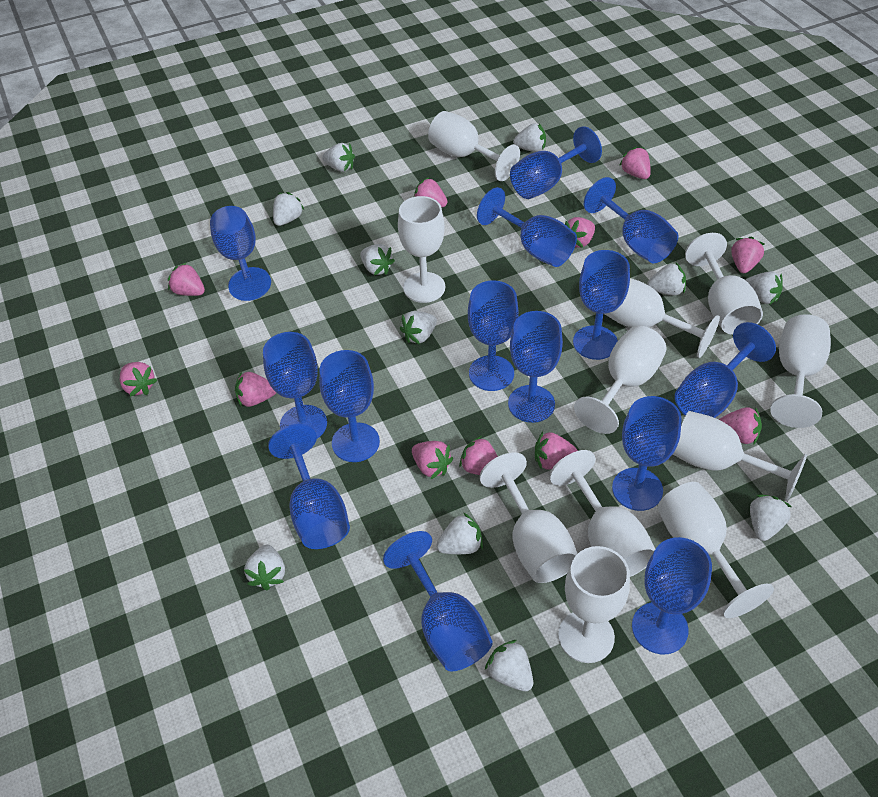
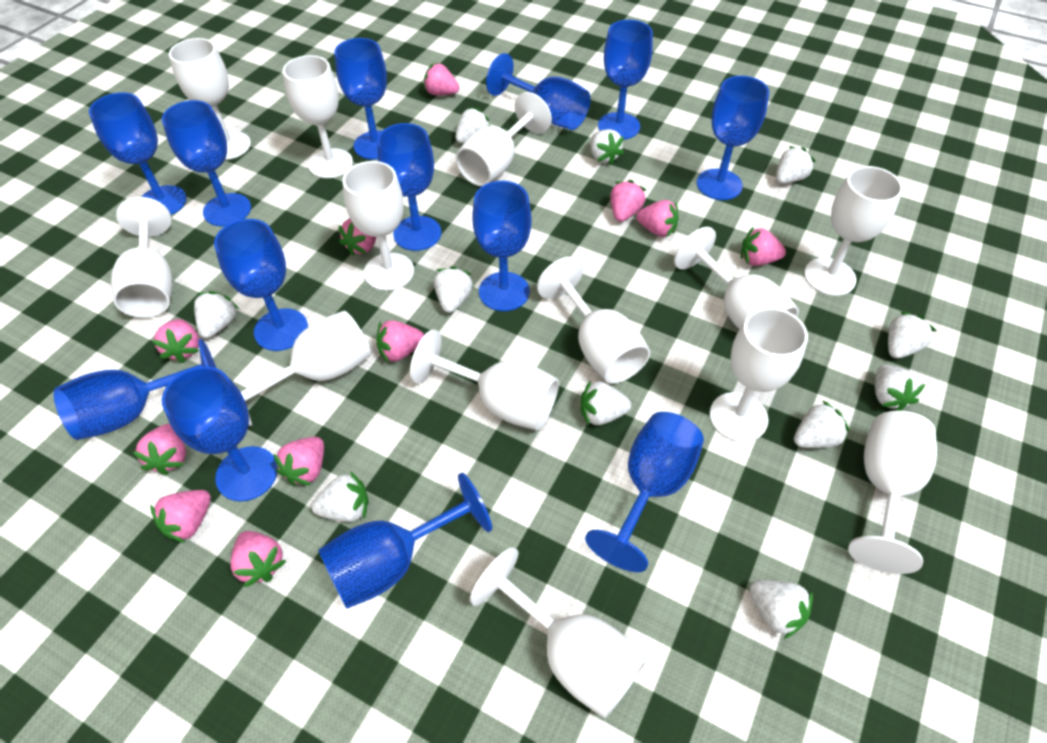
blue goblet: 14 -> 13
white goblet: 11 -> 13

